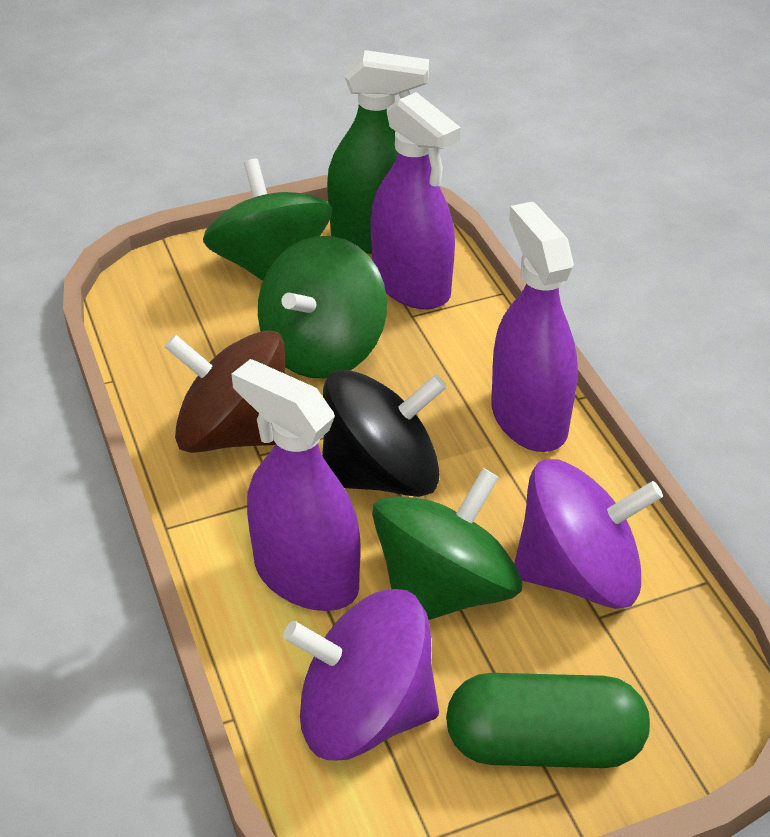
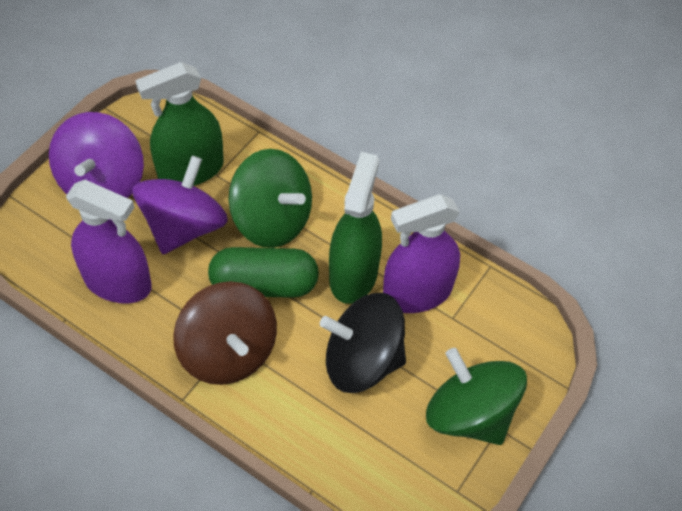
green spinning top: 3 -> 2
green spray bottle: 1 -> 2
purple spray bottle: 3 -> 2

